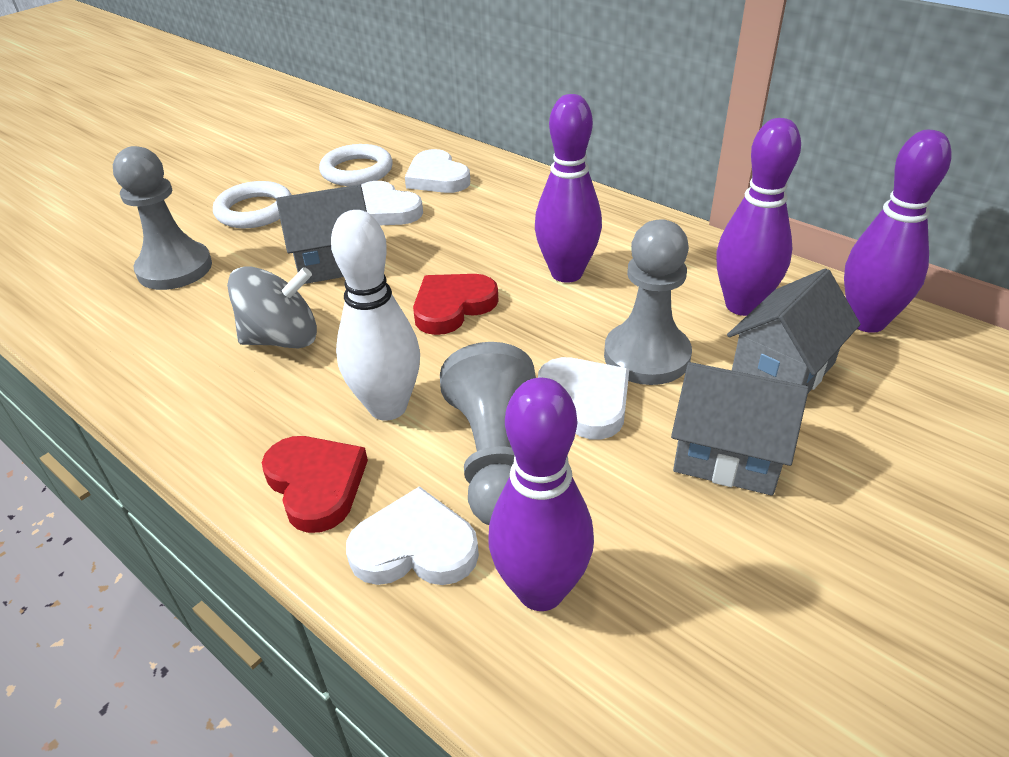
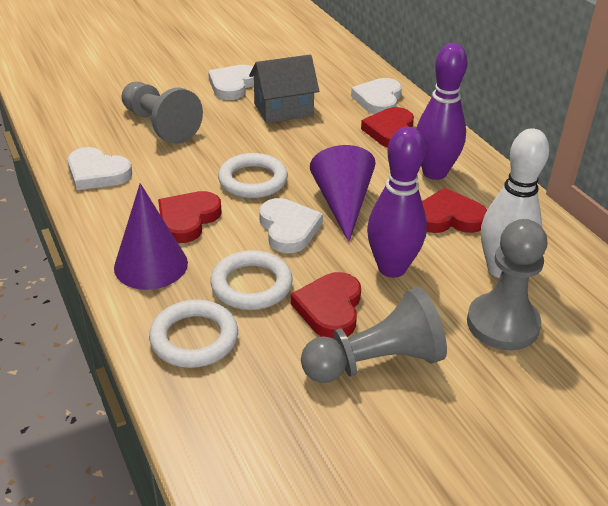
grey house: 3 -> 1
grey spinning top: 1 -> 0
purple bowling pin: 4 -> 2
purple cone: 0 -> 2
red heart: 2 -> 4
white ring: 2 -> 3

